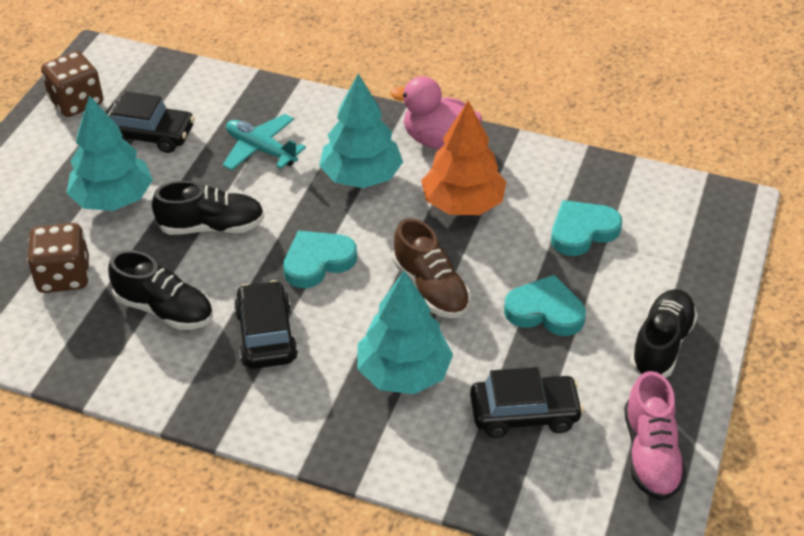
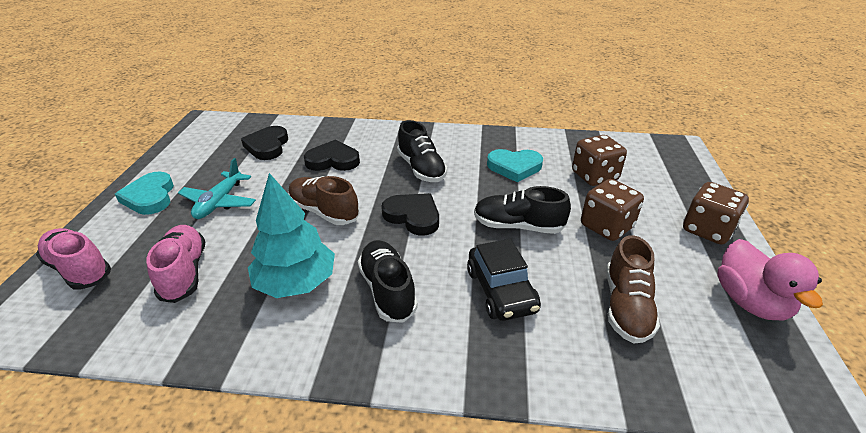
black car: 3 -> 1
black heart: 0 -> 3
brown dice: 2 -> 3
brown shoe: 1 -> 2
orange tree: 1 -> 0
pink shoe: 1 -> 2
turquoise heart: 3 -> 2
turquoise tree: 3 -> 1

